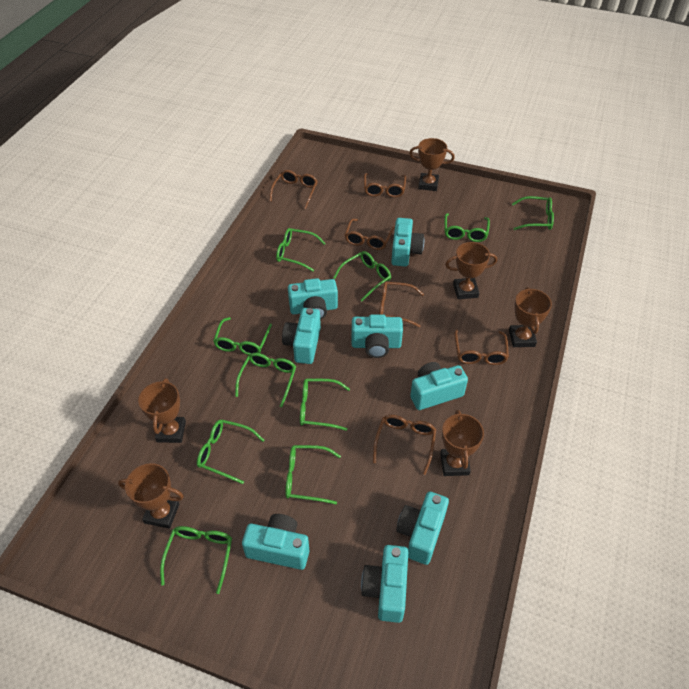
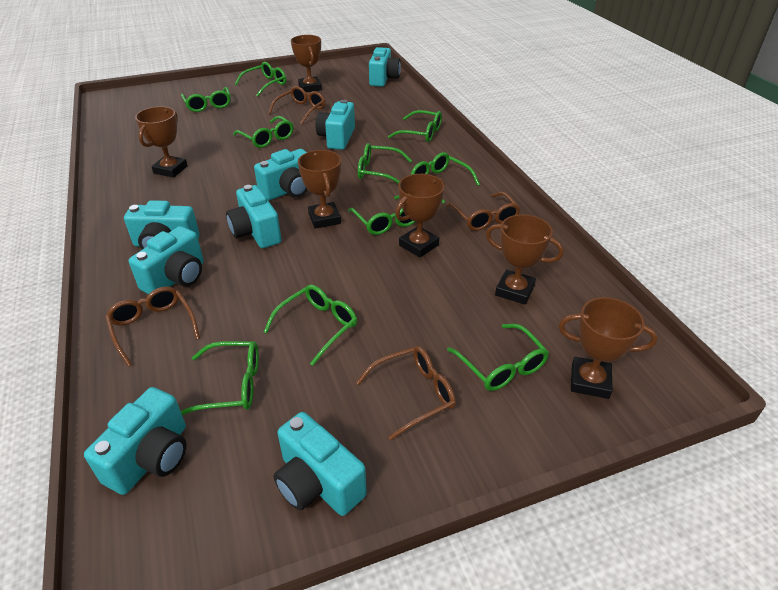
brown glasses: 6 -> 4

